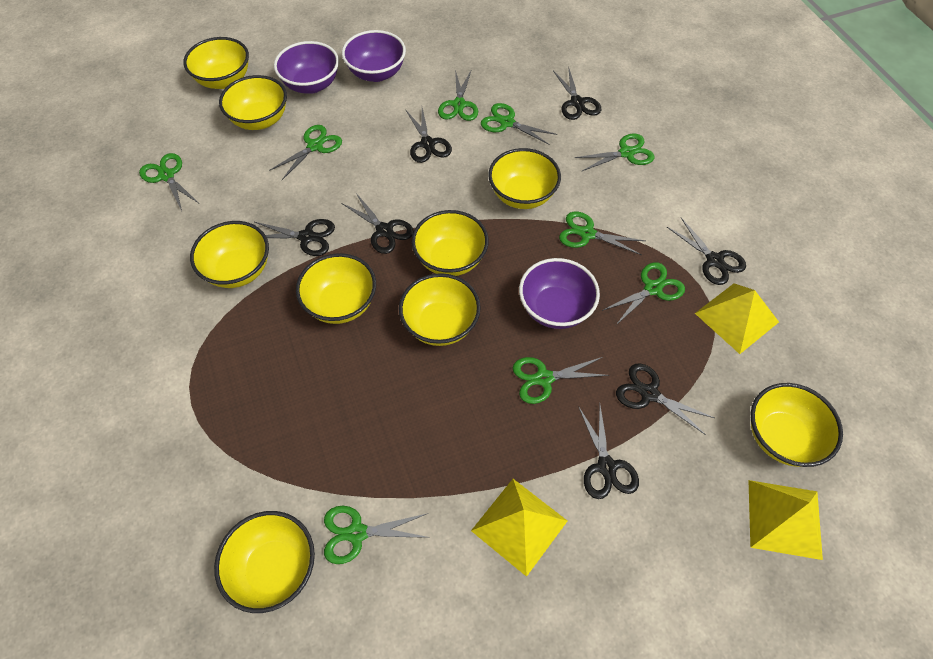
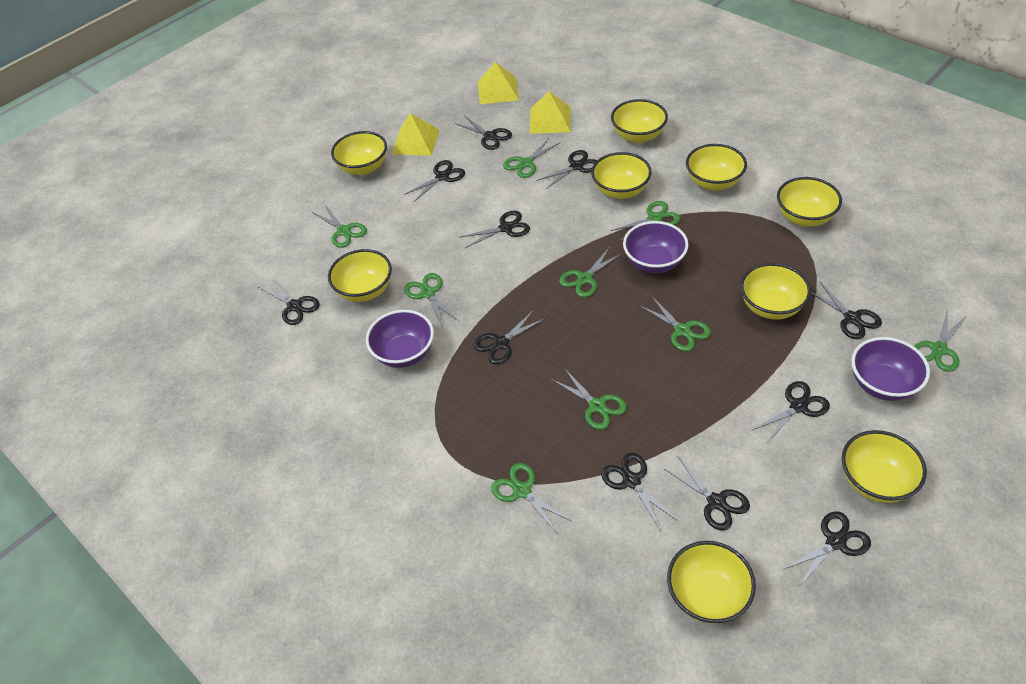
black scissors: 7 -> 11

